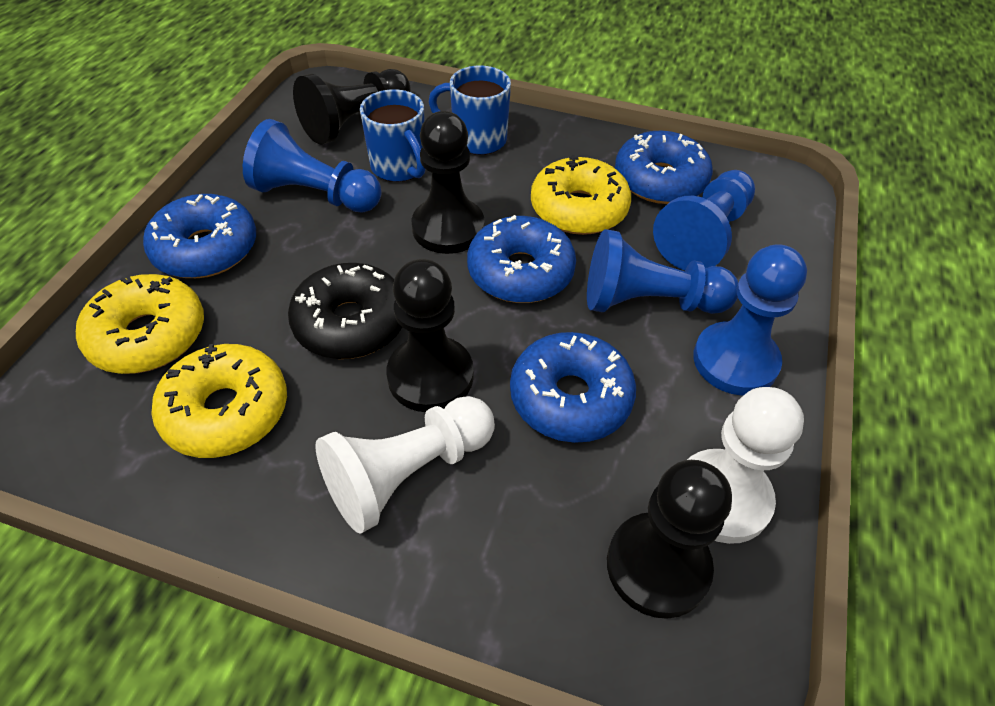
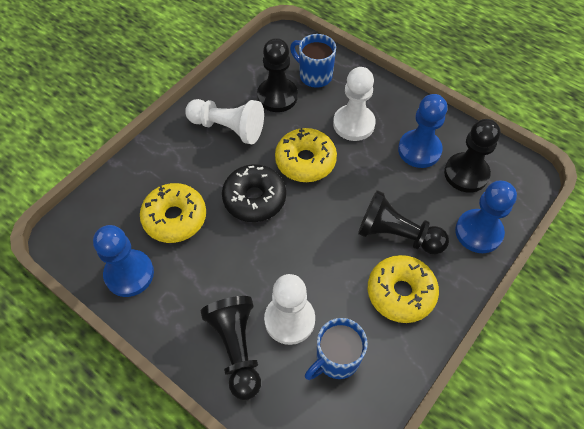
blue donut: 4 -> 0
blue pawn: 4 -> 3
white pawn: 2 -> 3

